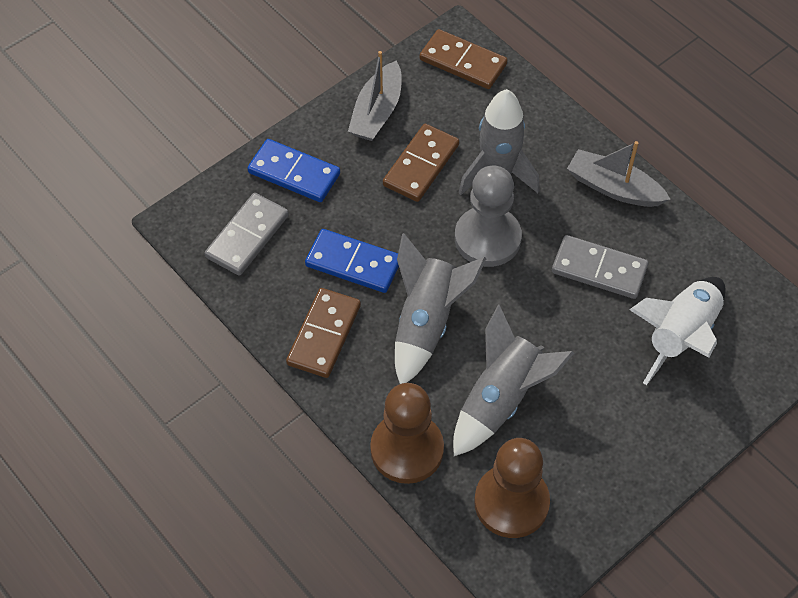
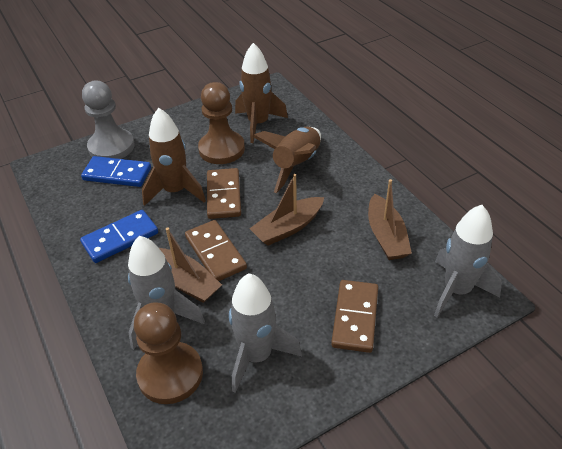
brown boat: 0 -> 3
brown rocket: 0 -> 3
grey boat: 2 -> 0
grey domino: 2 -> 0
white rocket: 1 -> 0

